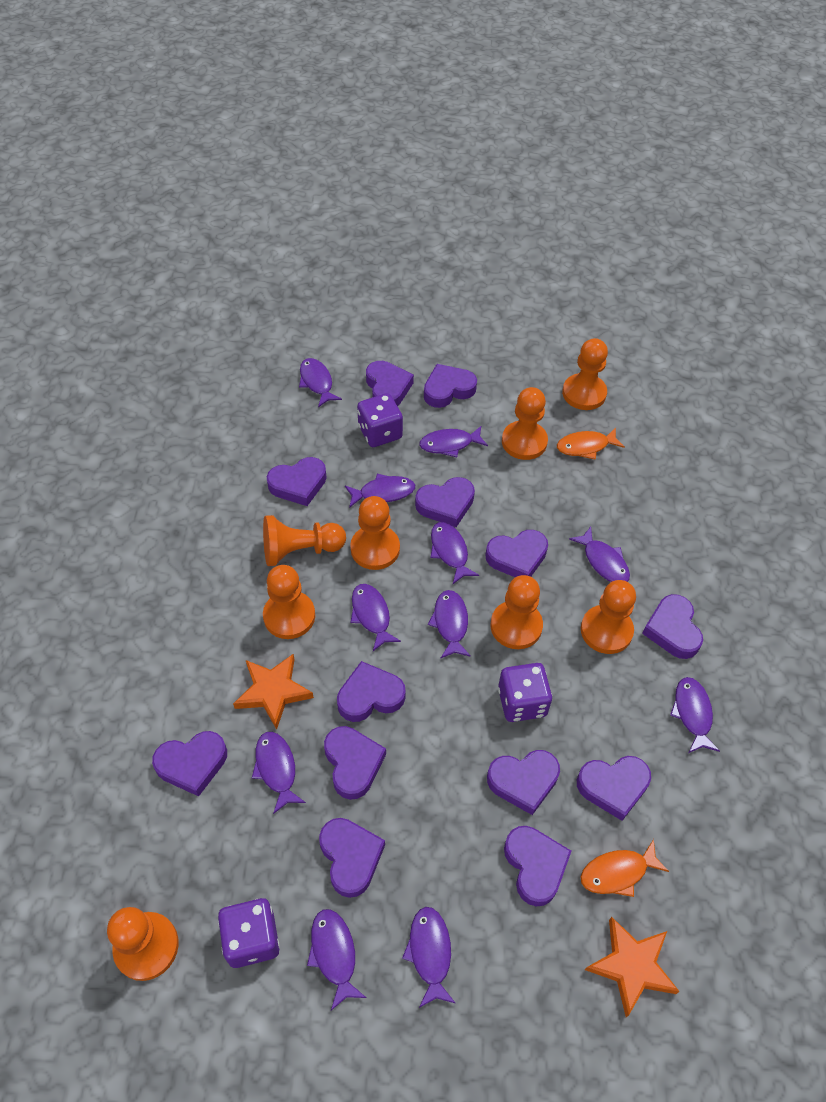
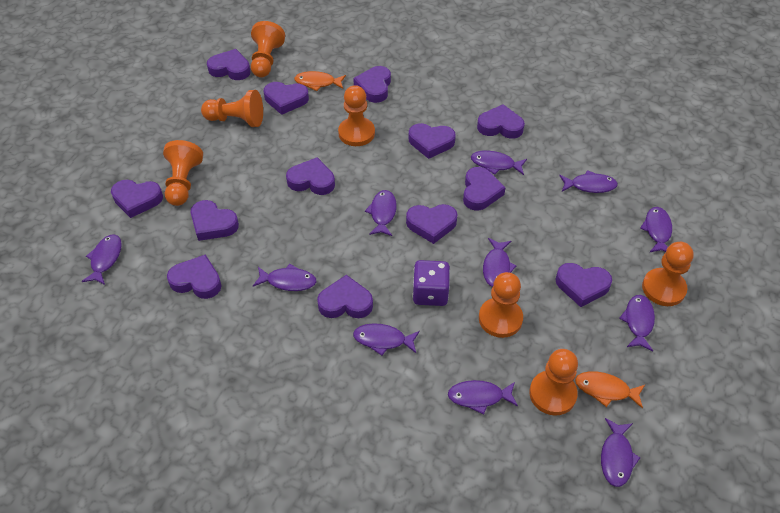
orange pawn: 8 -> 7
orange star: 2 -> 0
purple dice: 3 -> 1

